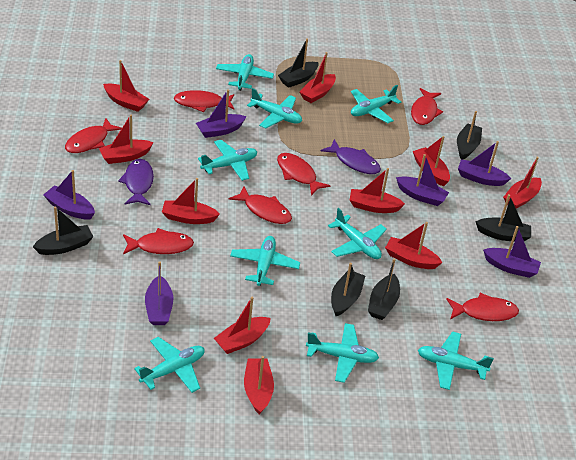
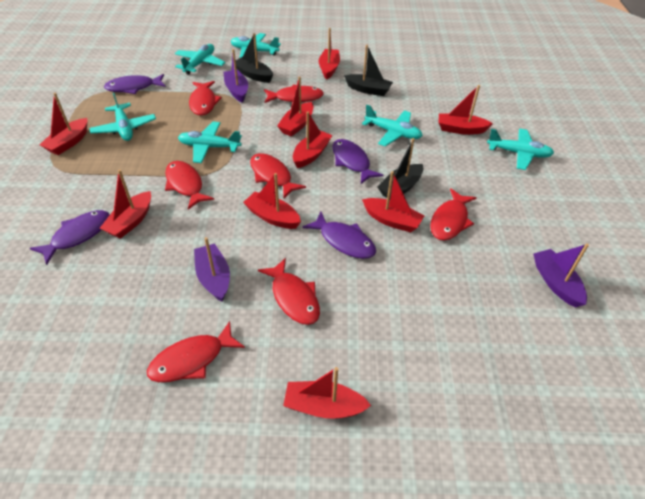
black boat: 6 -> 3
purple boat: 6 -> 3
purple fish: 2 -> 4
red boat: 10 -> 9
turquoise plane: 9 -> 6

